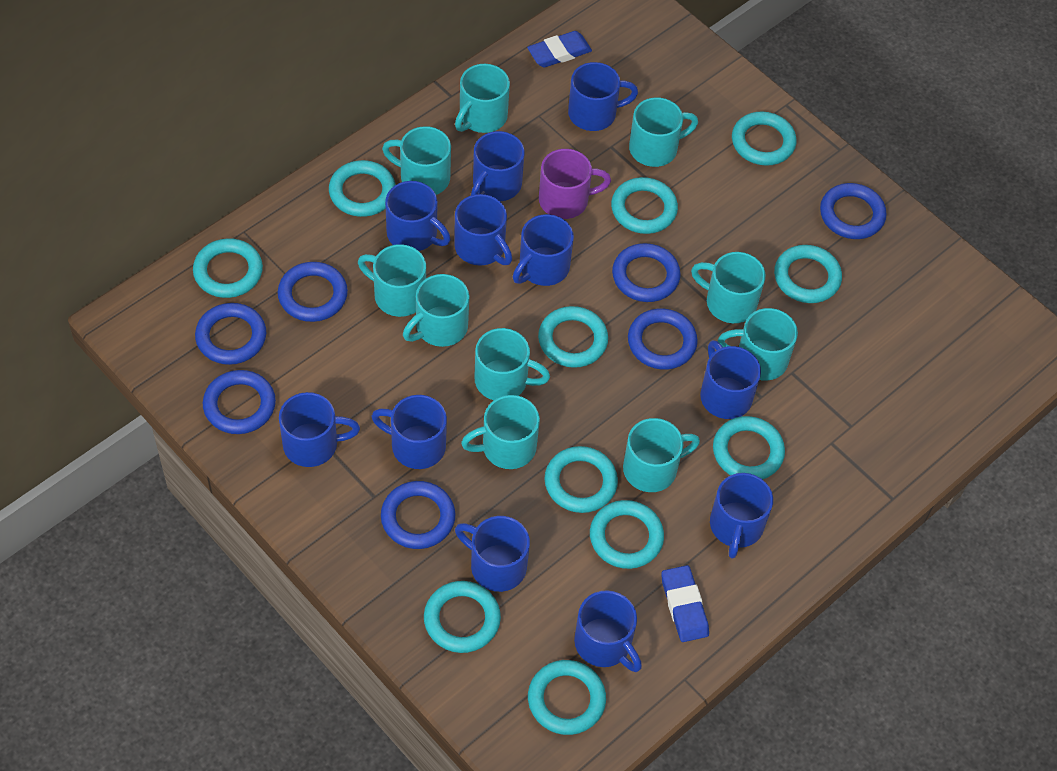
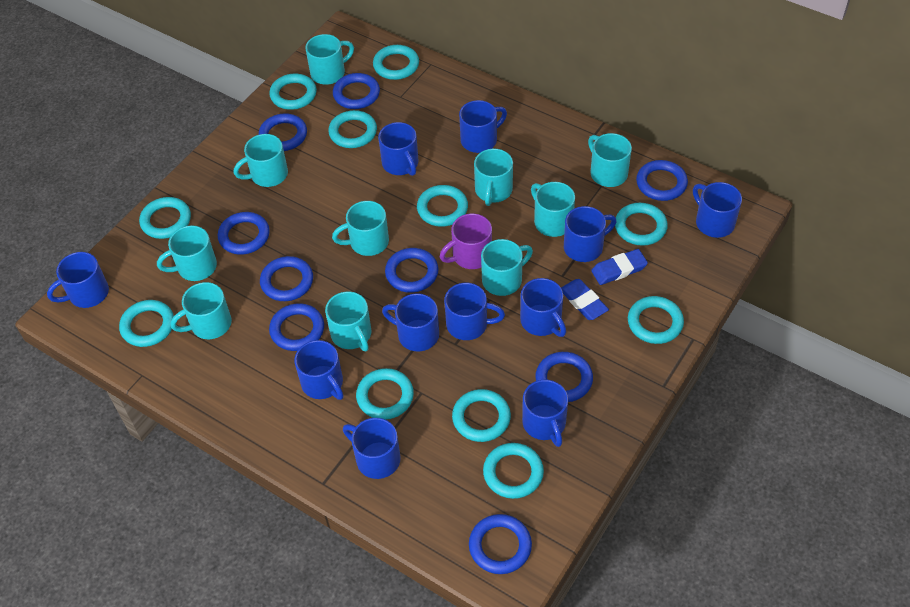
blue ring: 7 -> 9

